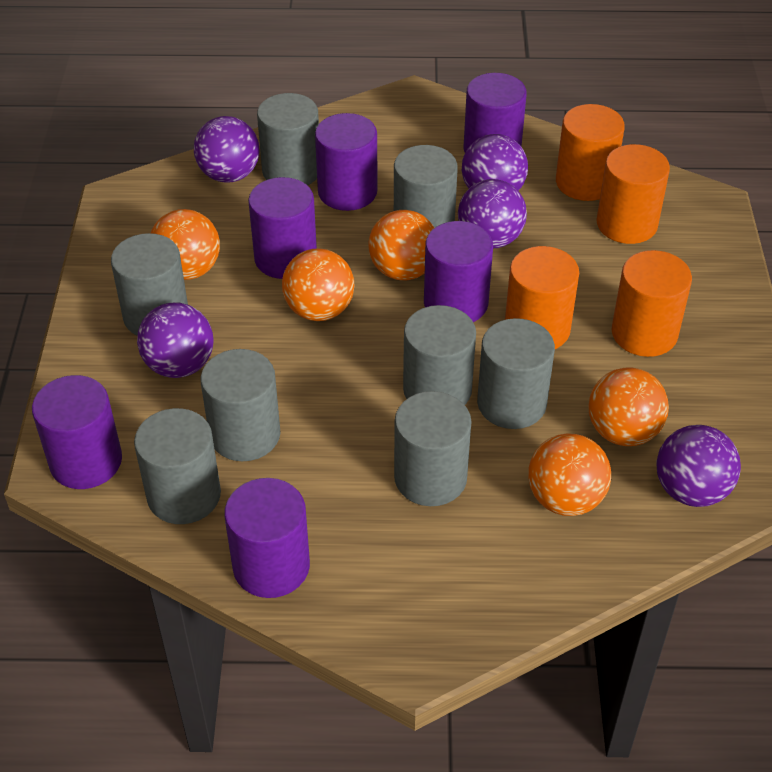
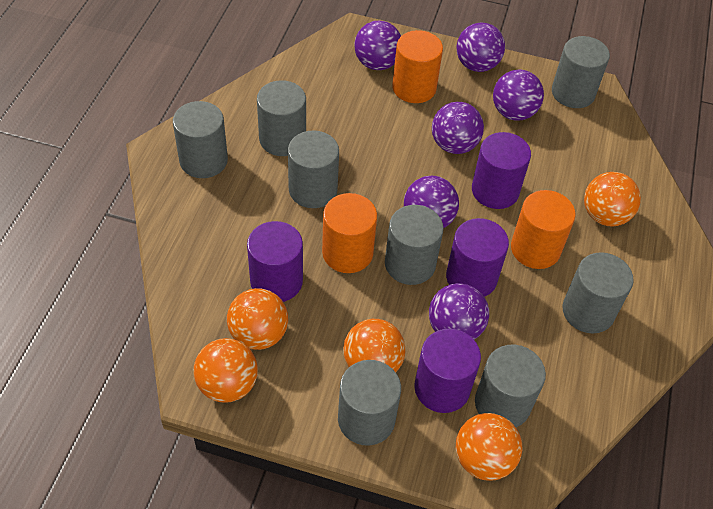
orange cylinder: 4 -> 3
purple ball: 5 -> 6
purple cylinder: 6 -> 4

